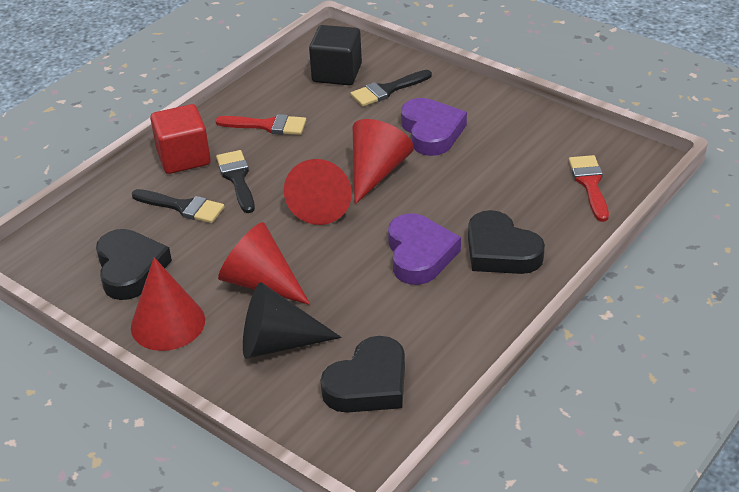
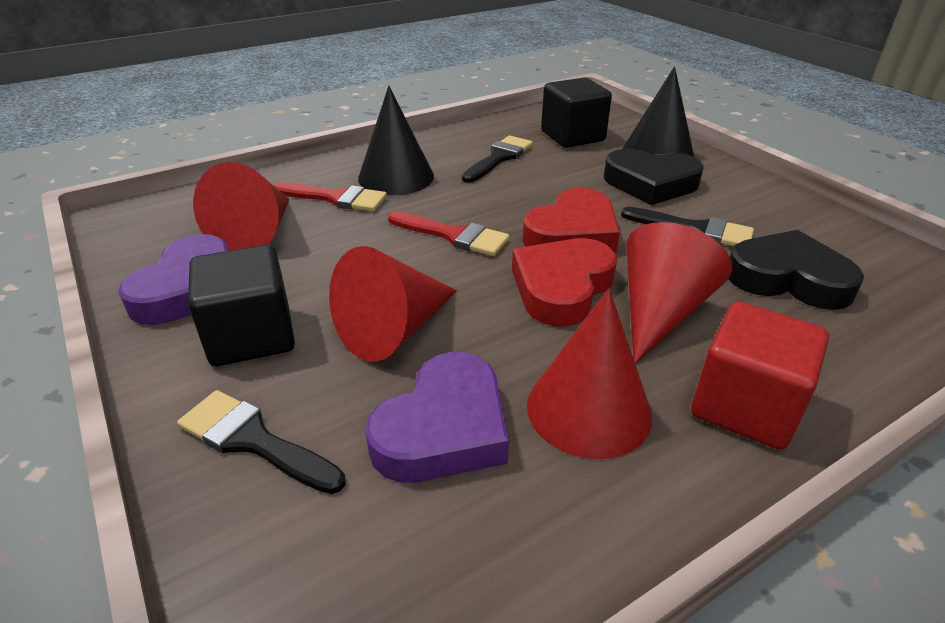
black cone: 1 -> 2
black cube: 1 -> 2
black heart: 3 -> 2
red heart: 0 -> 2

